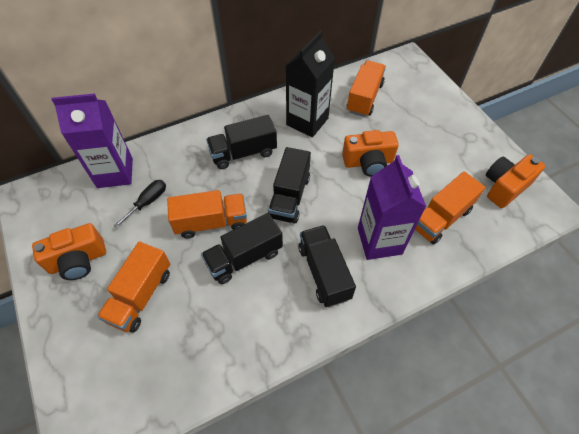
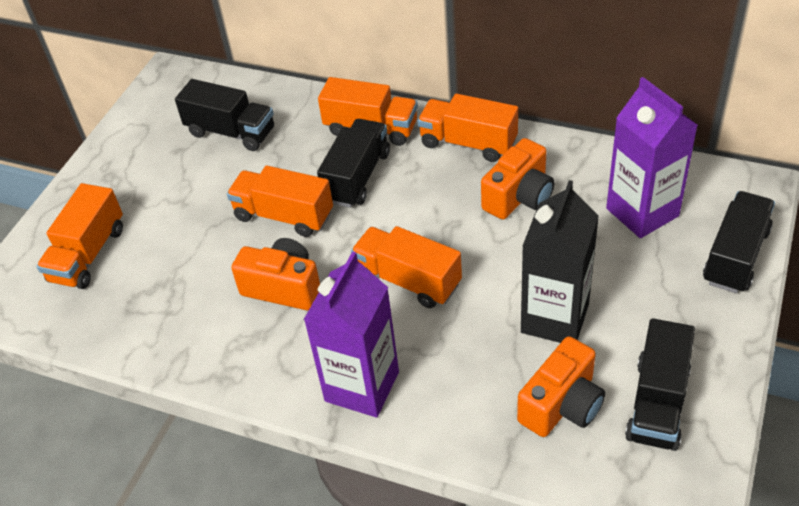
black screwdriver: 1 -> 0
orange truck: 4 -> 5

